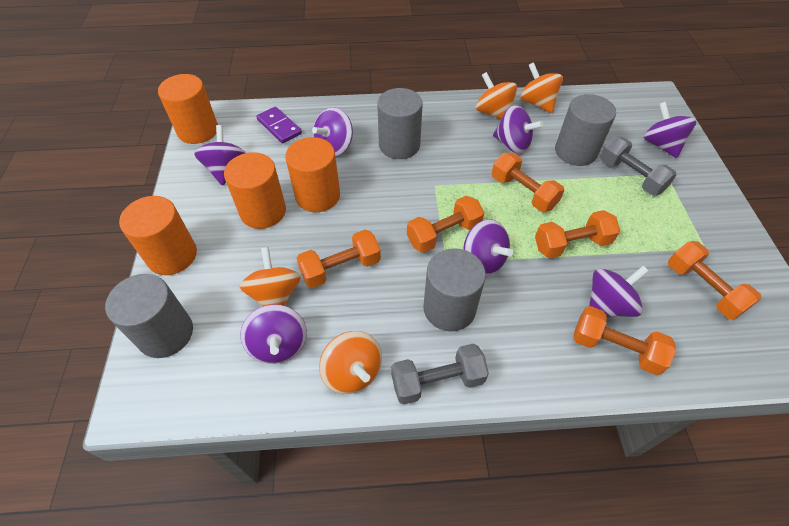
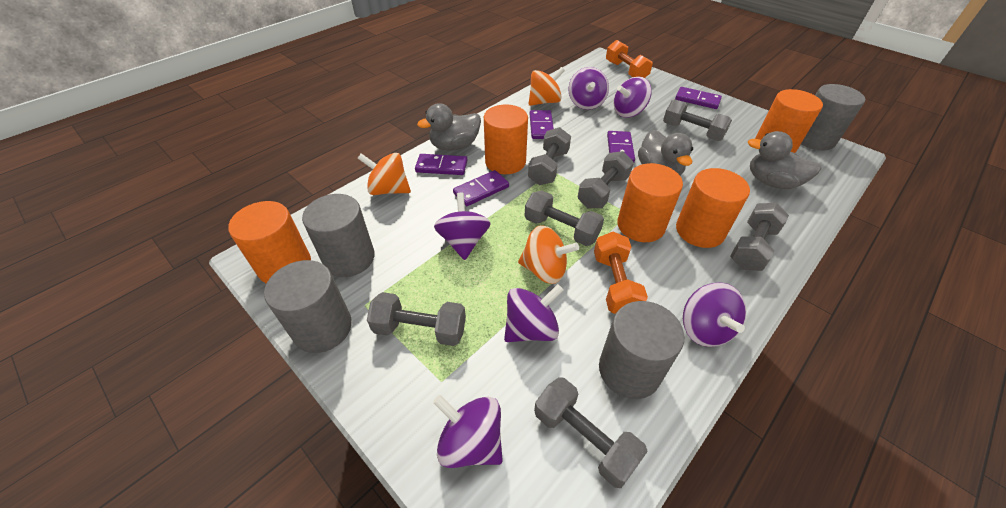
grey duck: 0 -> 3
grey dumbbell: 2 -> 7
orange cylinder: 4 -> 5
orange dumbbell: 6 -> 2
orange spinning top: 4 -> 3
purple domino: 1 -> 5
purple spinning top: 7 -> 6

